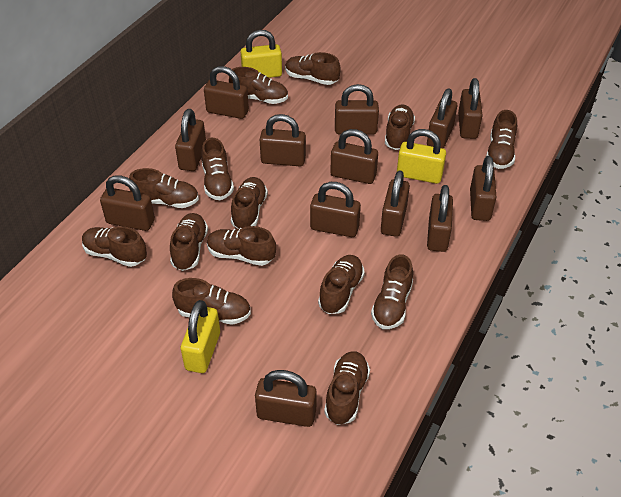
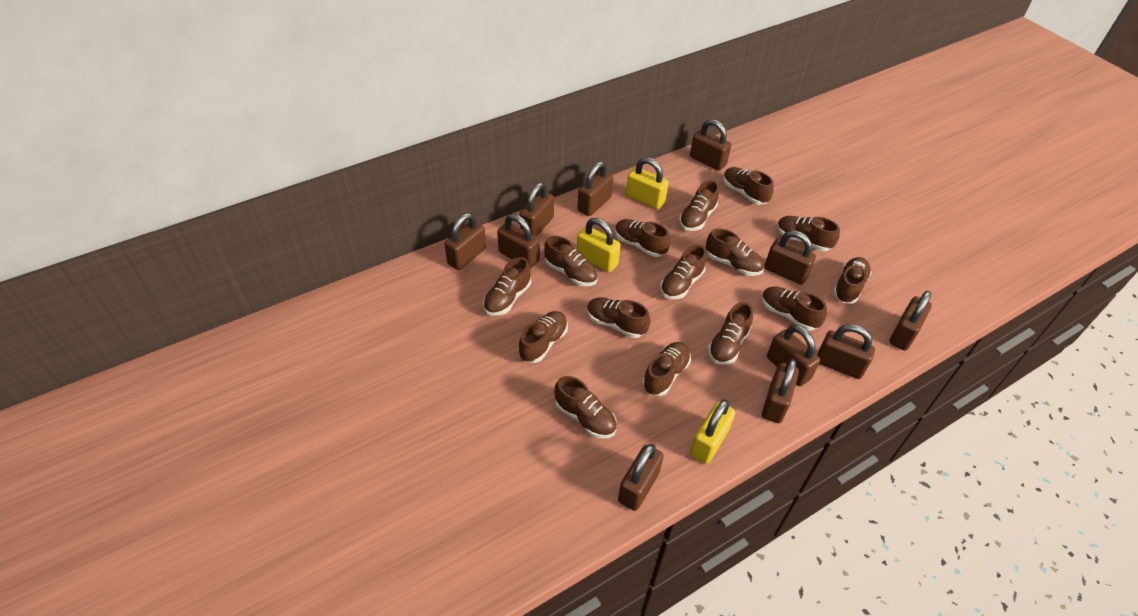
brown padlock: 13 -> 11
brown shoe: 14 -> 15

